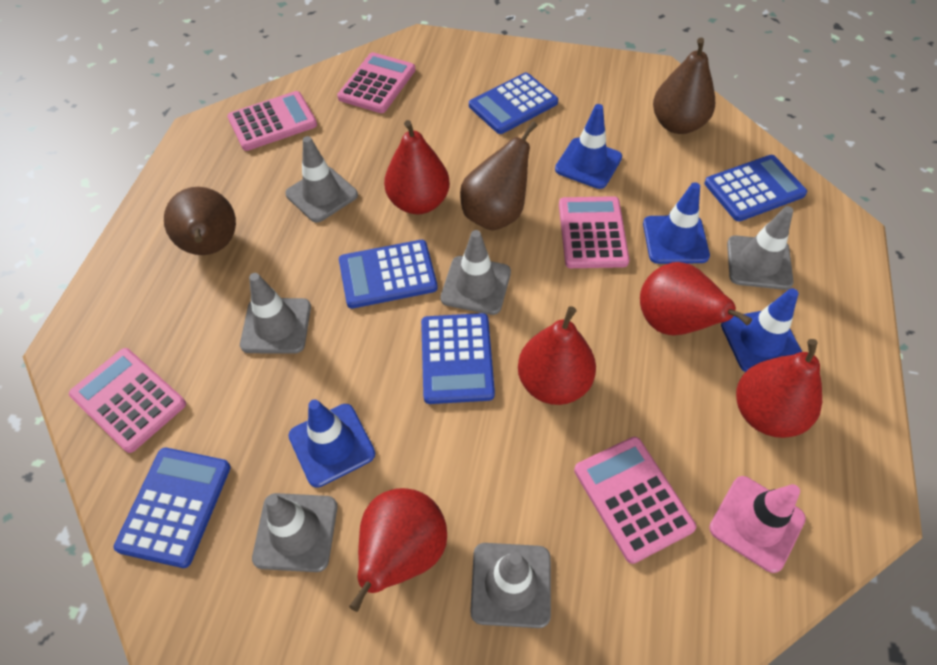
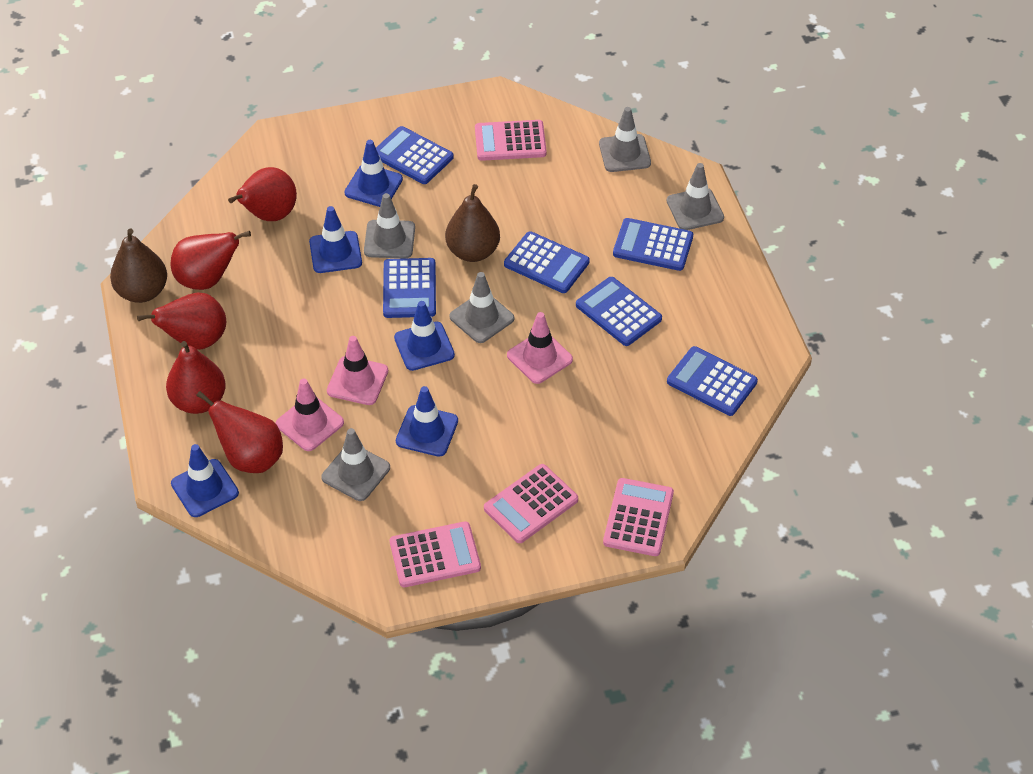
blue calculator: 5 -> 6
blue traffic cone: 4 -> 5
brown pear: 3 -> 2
grey traffic cone: 6 -> 5
pink calculator: 5 -> 4
pink traffic cone: 1 -> 3

